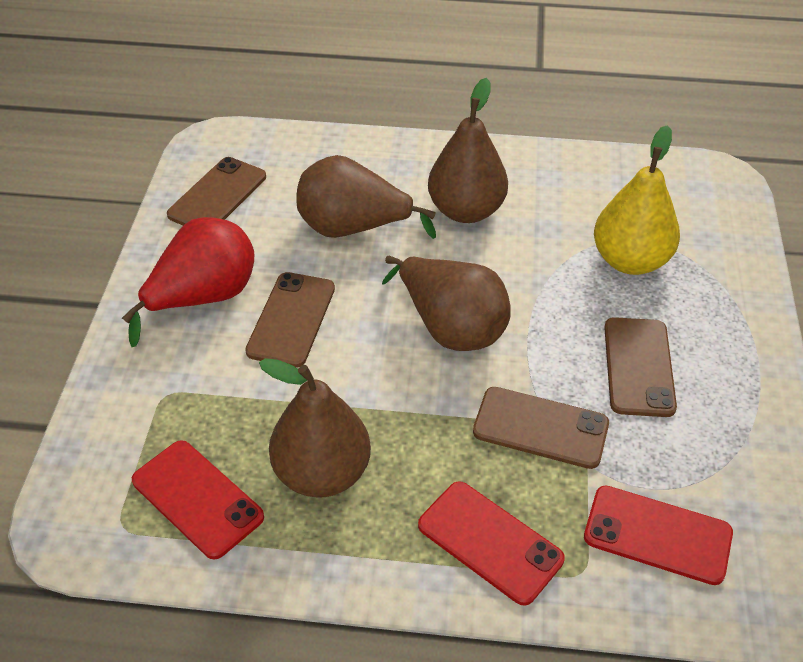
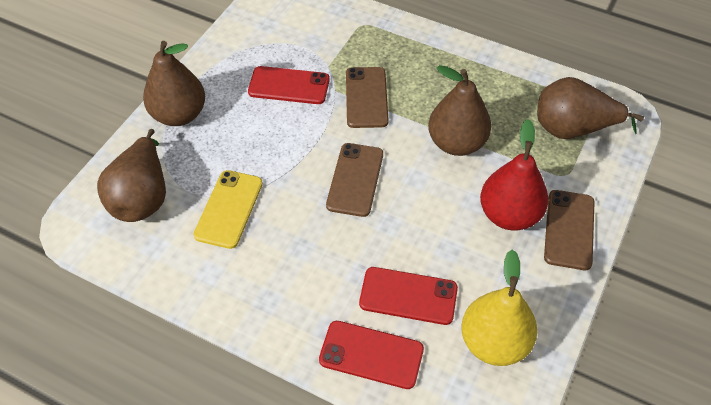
brown phone: 4 -> 3
yellow phone: 0 -> 1

